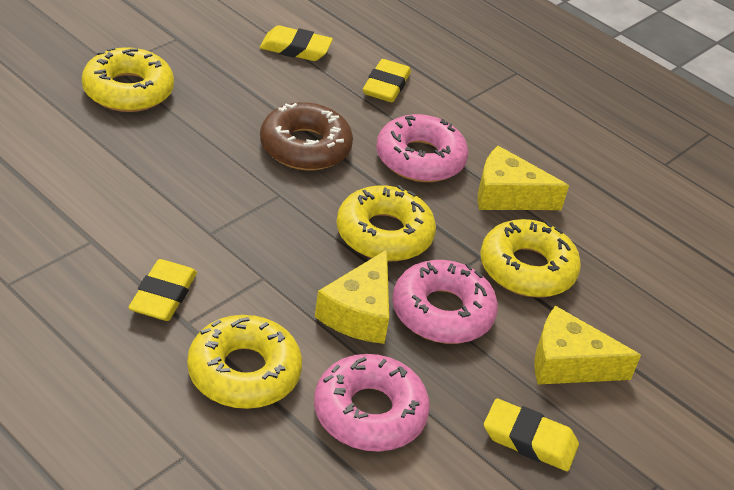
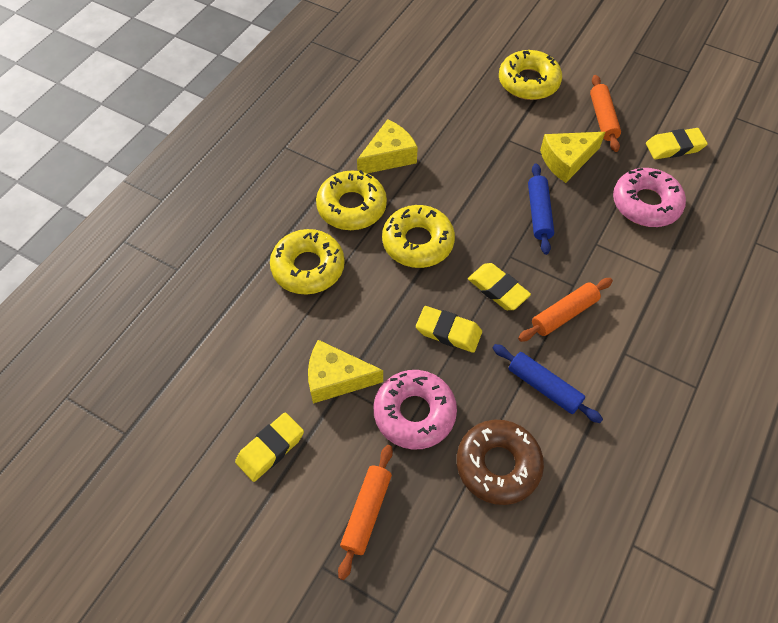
blue rolling pin: 0 -> 2
orange rolling pin: 0 -> 3
pink donut: 3 -> 2

